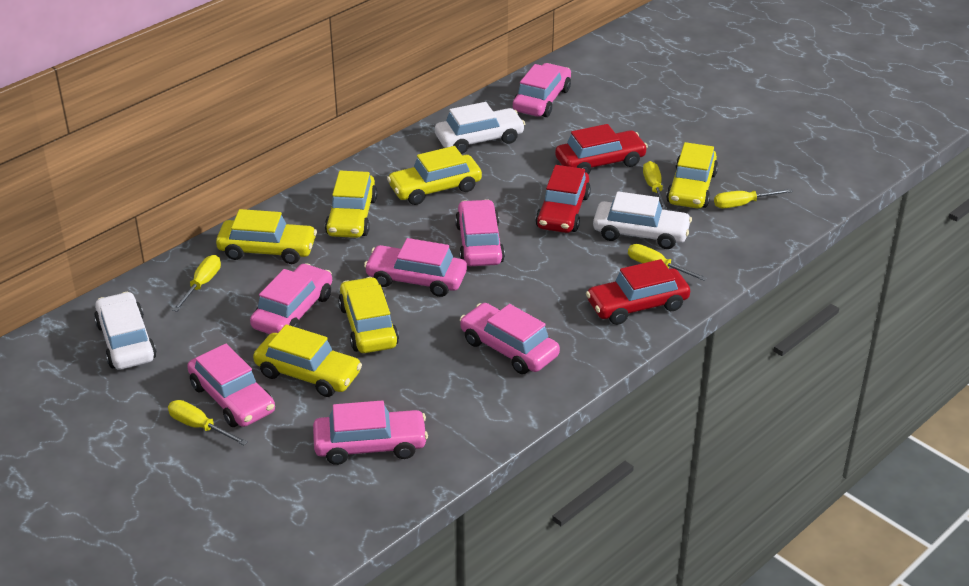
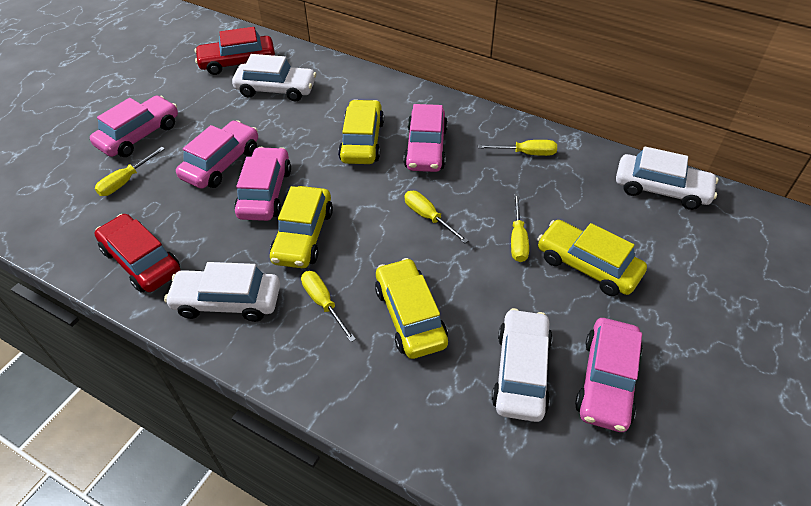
pink car: 7 -> 5
red car: 3 -> 2
white car: 3 -> 4
yellow car: 6 -> 4

